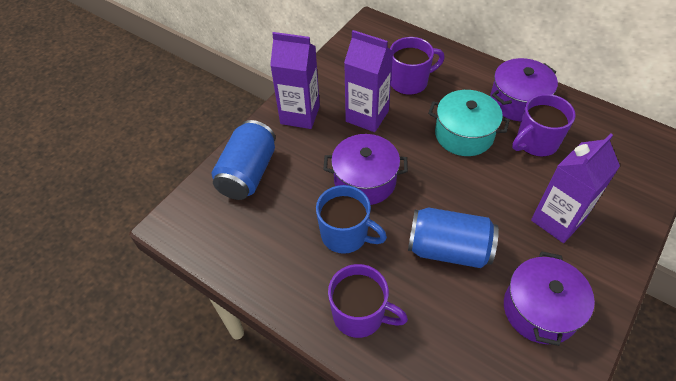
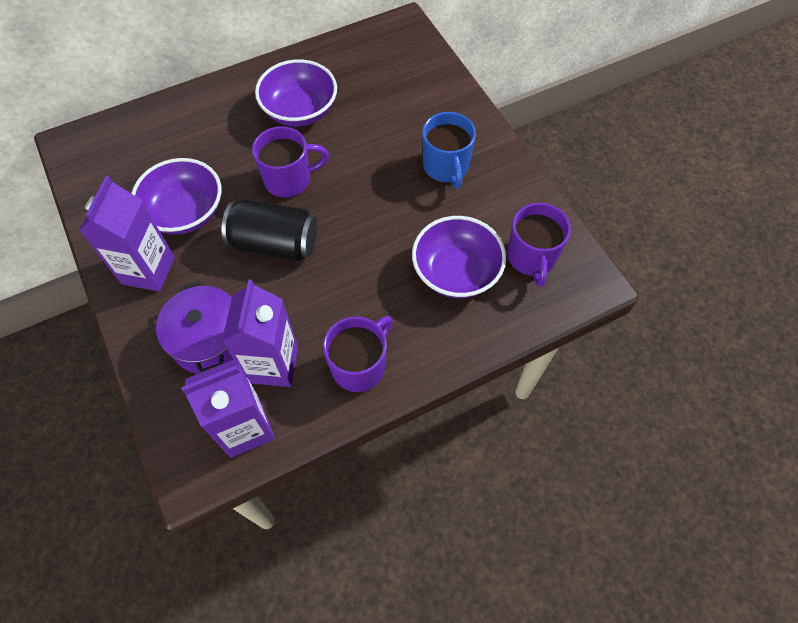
black can: 0 -> 1
blue can: 2 -> 0
purple bowl: 0 -> 3
purple pot: 3 -> 1
turquoise pot: 1 -> 0

